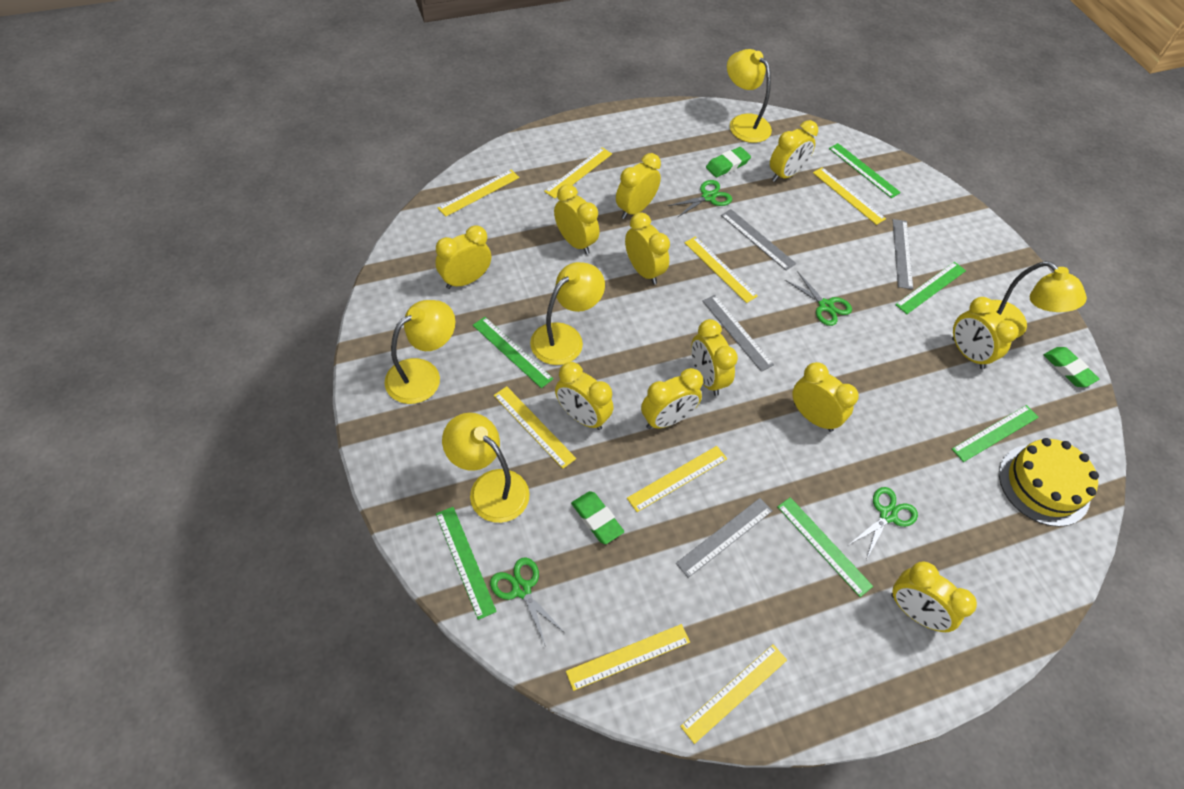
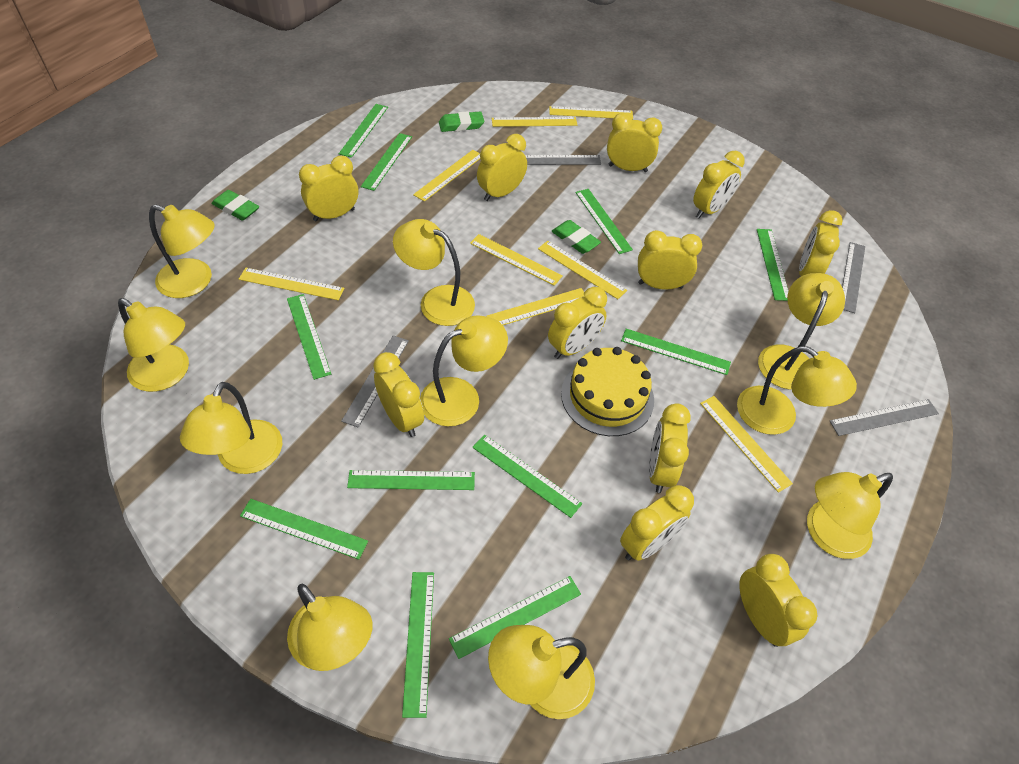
green ruler: 6 -> 11
green scissors: 4 -> 0
yellow lamp: 5 -> 10

